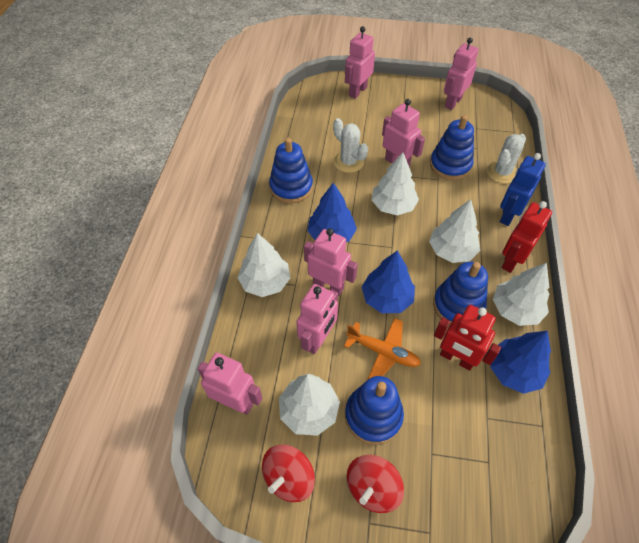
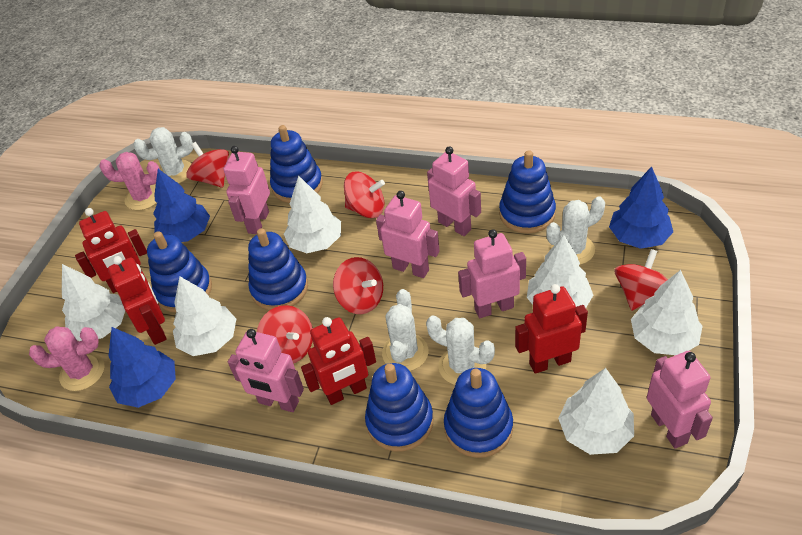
blue robot: 1 -> 0
blue stacking toy: 4 -> 6
orange plane: 1 -> 0
pink cactus: 0 -> 2
red robot: 2 -> 4
red spinning top: 2 -> 5
white cactus: 2 -> 4
white tree: 5 -> 6

